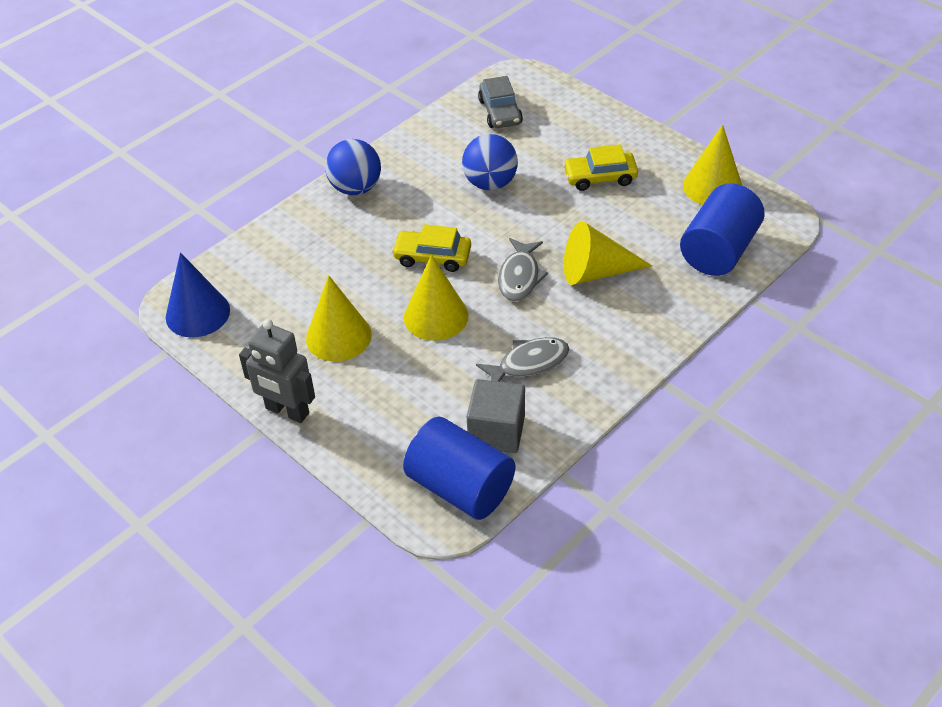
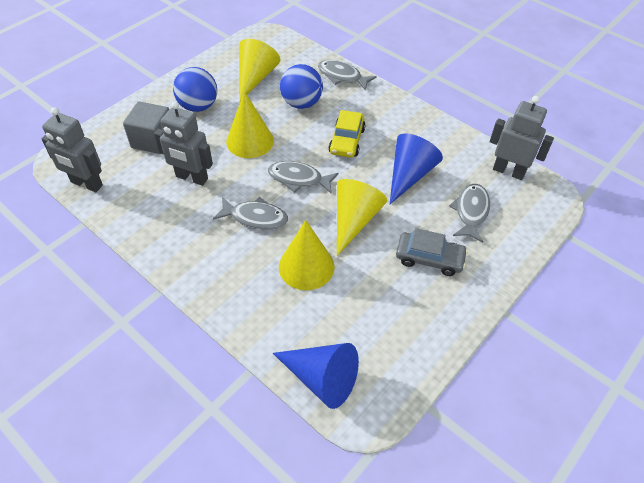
blue cone: 1 -> 2
blue cylinder: 2 -> 0
grey fish: 2 -> 4
grey robot: 1 -> 3
yellow car: 2 -> 1

